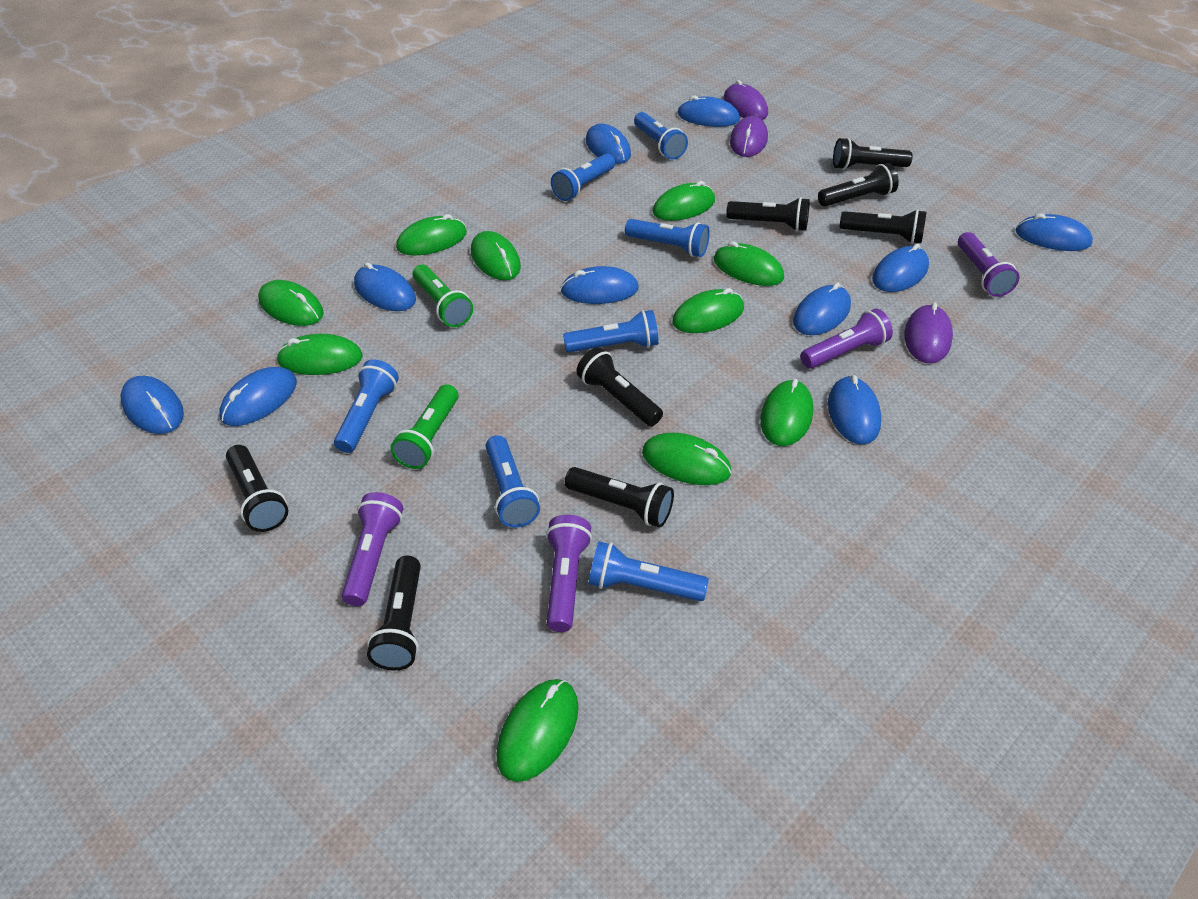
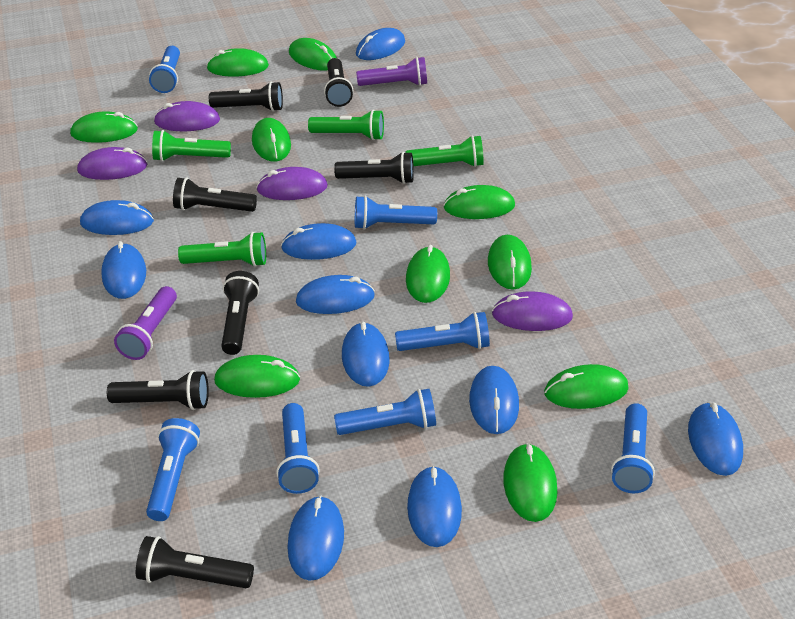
black flashlight: 8 -> 7
green flashlight: 2 -> 4
purple flashlight: 4 -> 2
purple mouse: 3 -> 4

